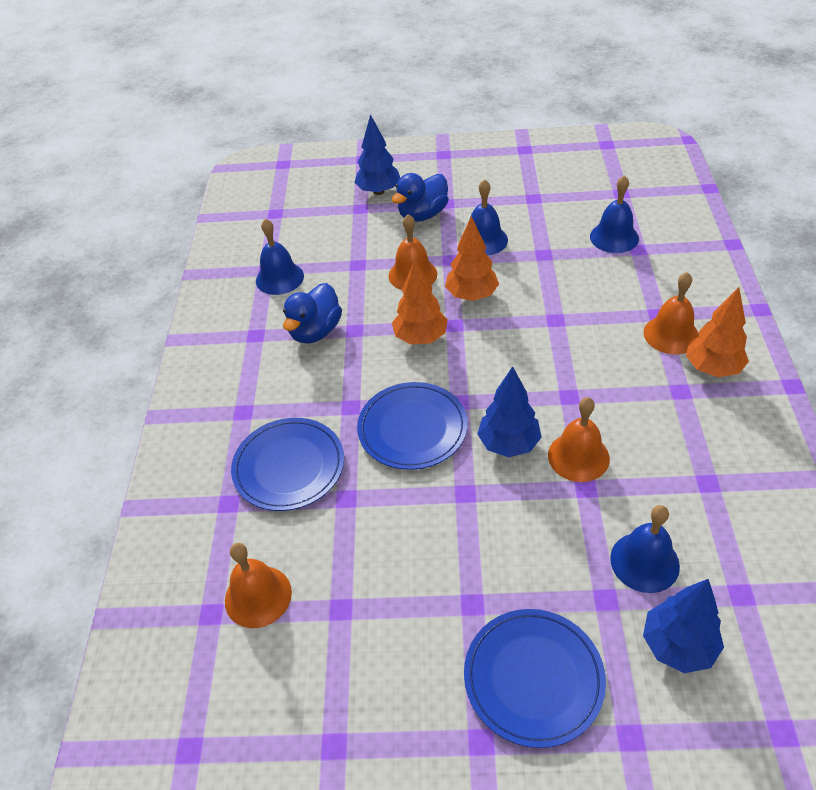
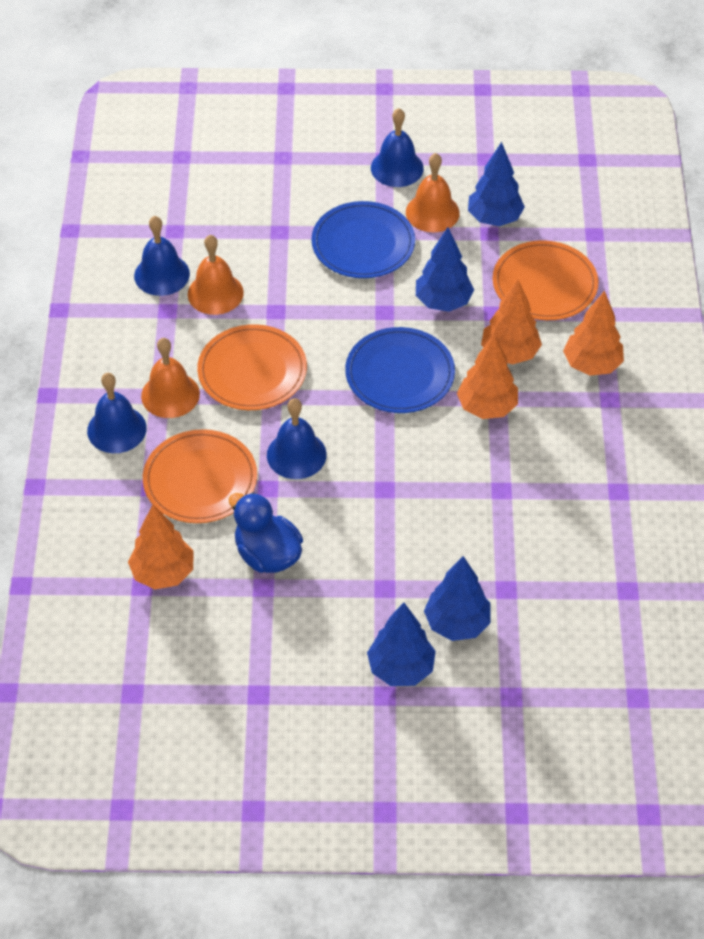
blue duck: 2 -> 1
blue plate: 3 -> 2
blue tree: 3 -> 4
orange bell: 4 -> 3
orange plate: 0 -> 3
orange tree: 3 -> 4

